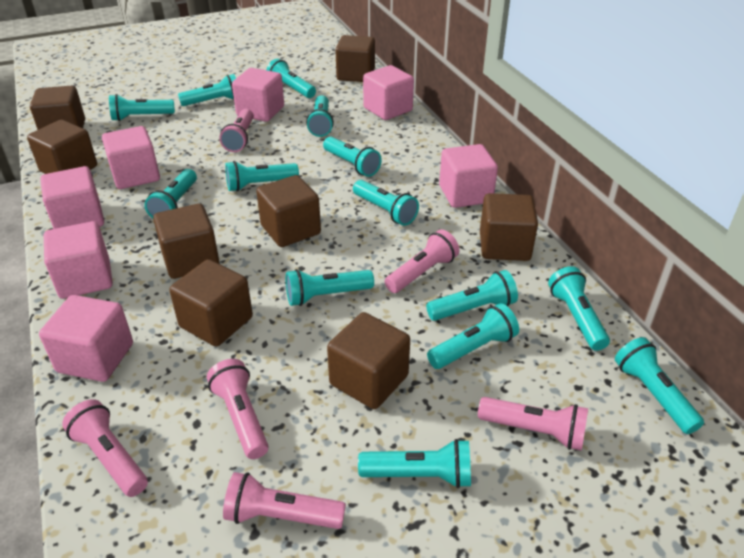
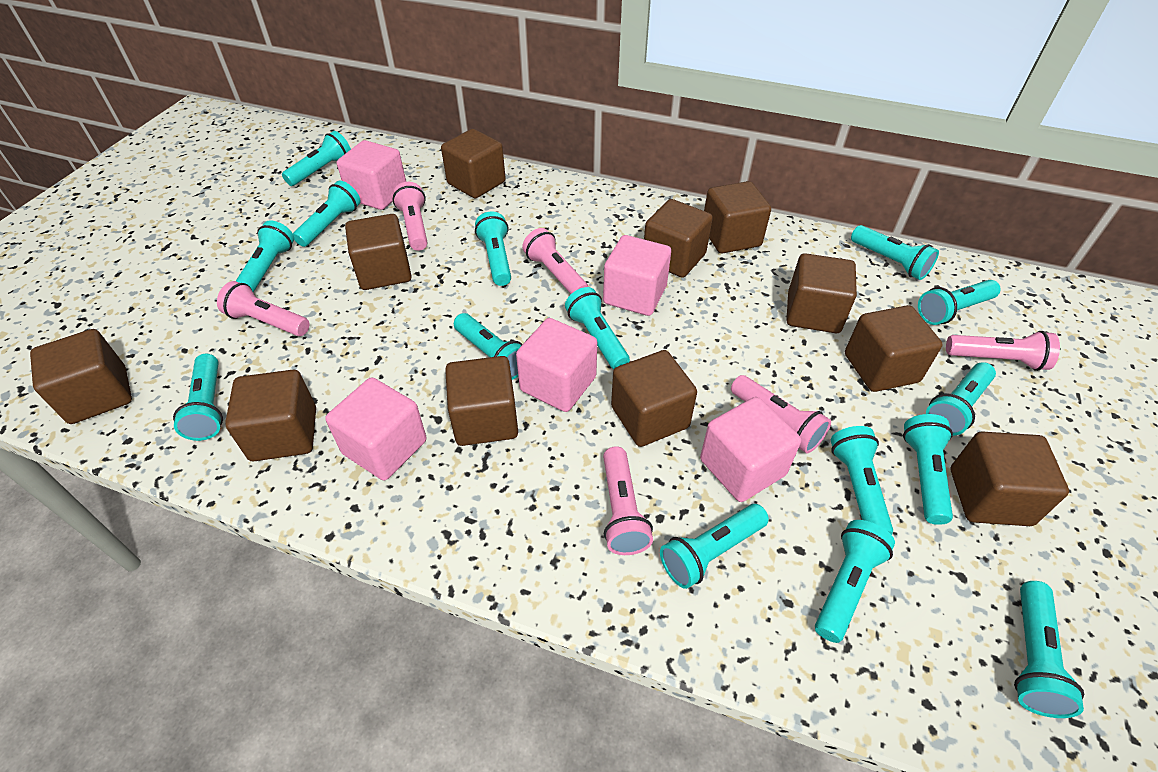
brown cube: 8 -> 11
pink cube: 7 -> 5
turquoise flashlight: 14 -> 15

